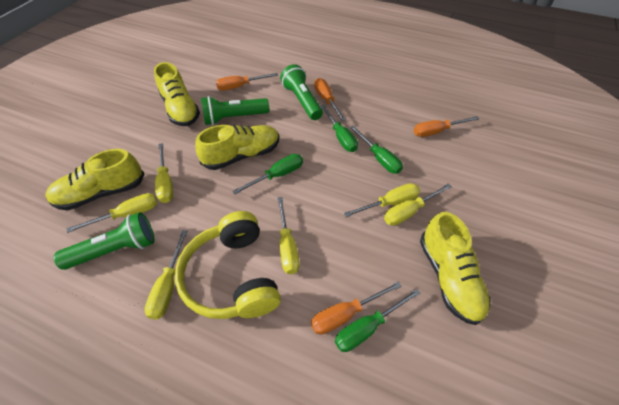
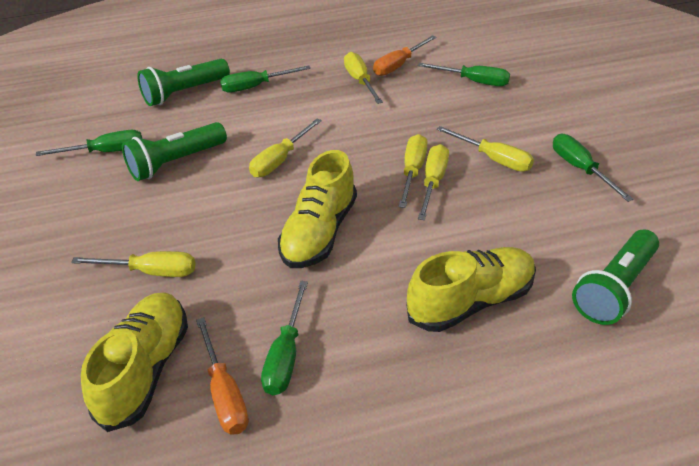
green screwdriver: 4 -> 5
orange screwdriver: 4 -> 2
yellow headphones: 1 -> 0
yellow shoe: 4 -> 3

